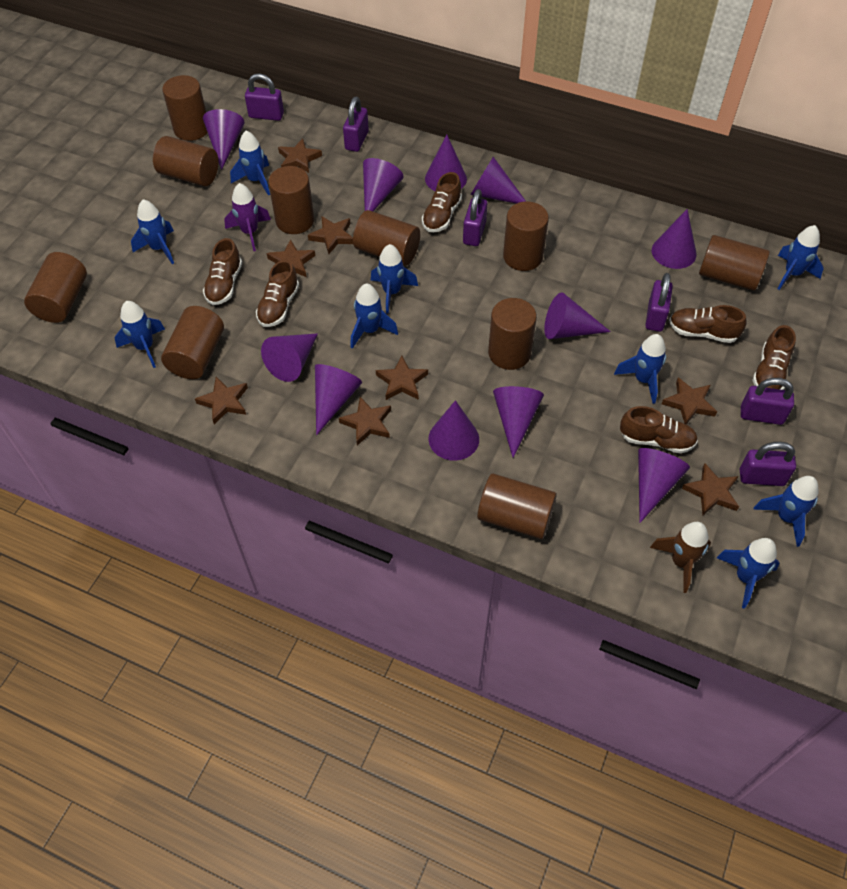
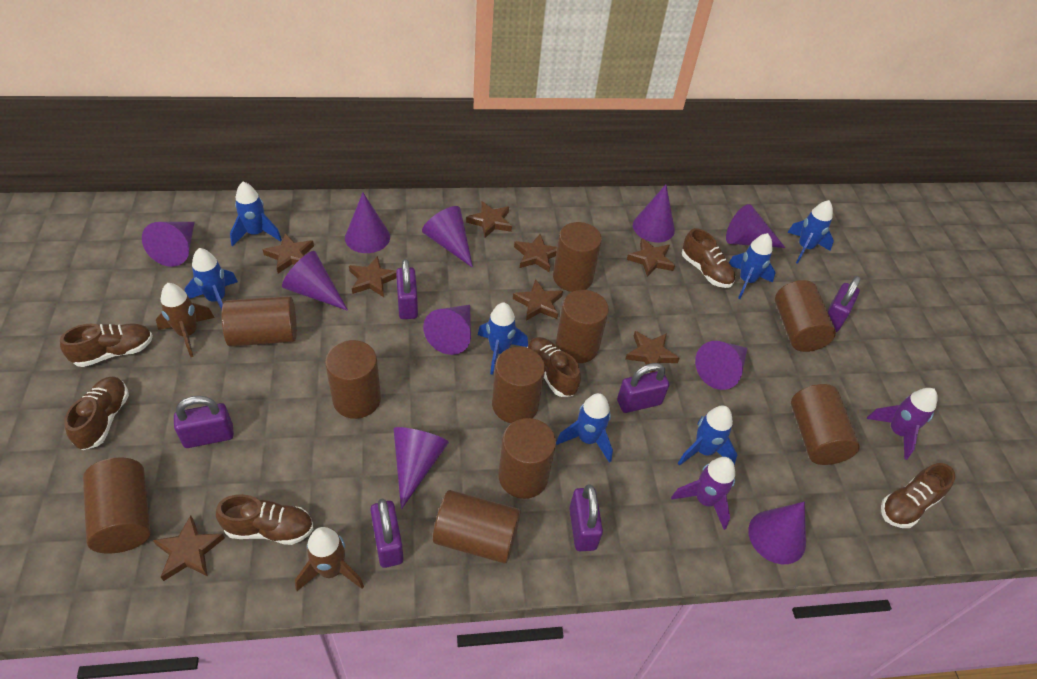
blue rocket: 9 -> 7
brown rocket: 1 -> 2
purple cone: 11 -> 10
purple rocket: 1 -> 2

